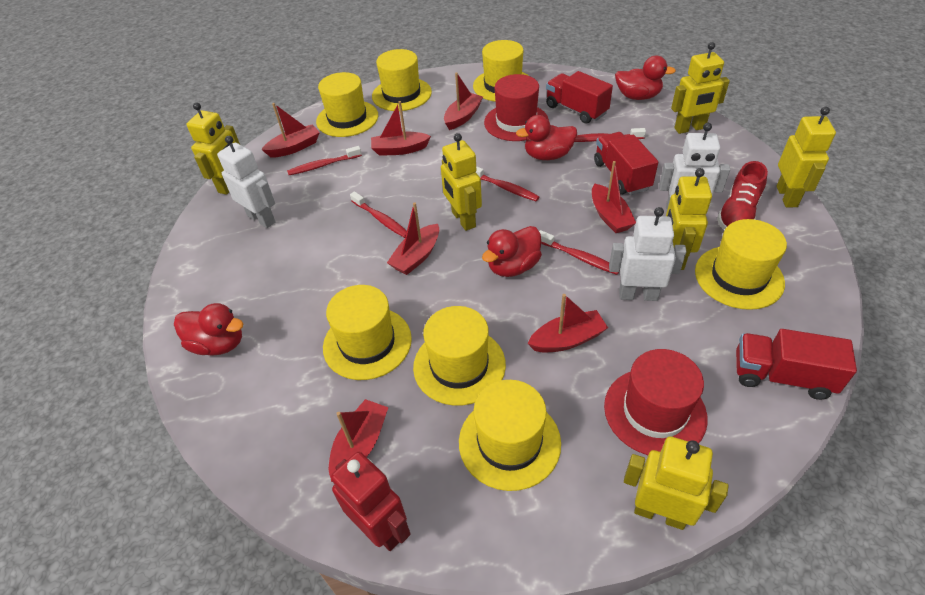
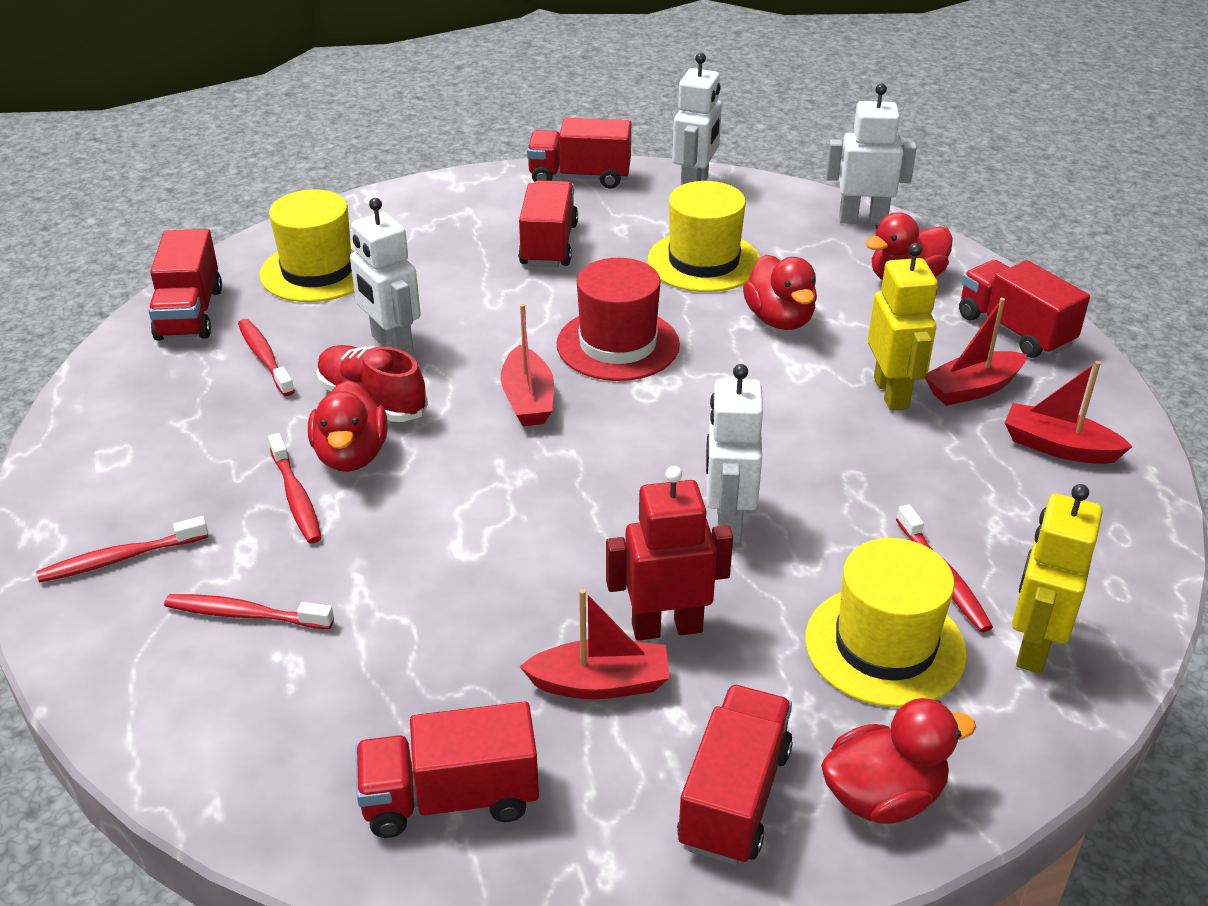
red boat: 7 -> 4
red hat: 2 -> 1
red truck: 3 -> 6
white robot: 3 -> 4
yellow hat: 7 -> 3
yellow robot: 6 -> 2

